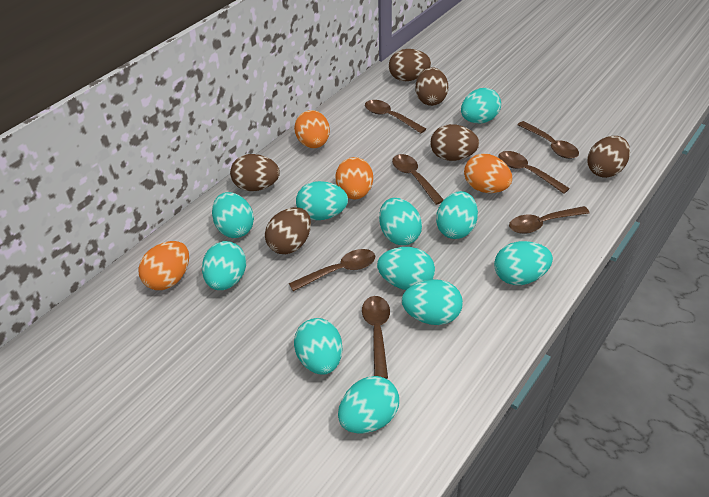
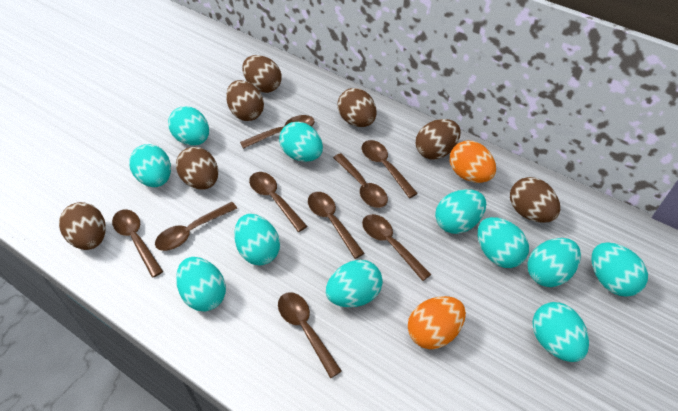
brown egg: 6 -> 7
brown spoon: 7 -> 9
orange egg: 4 -> 2

